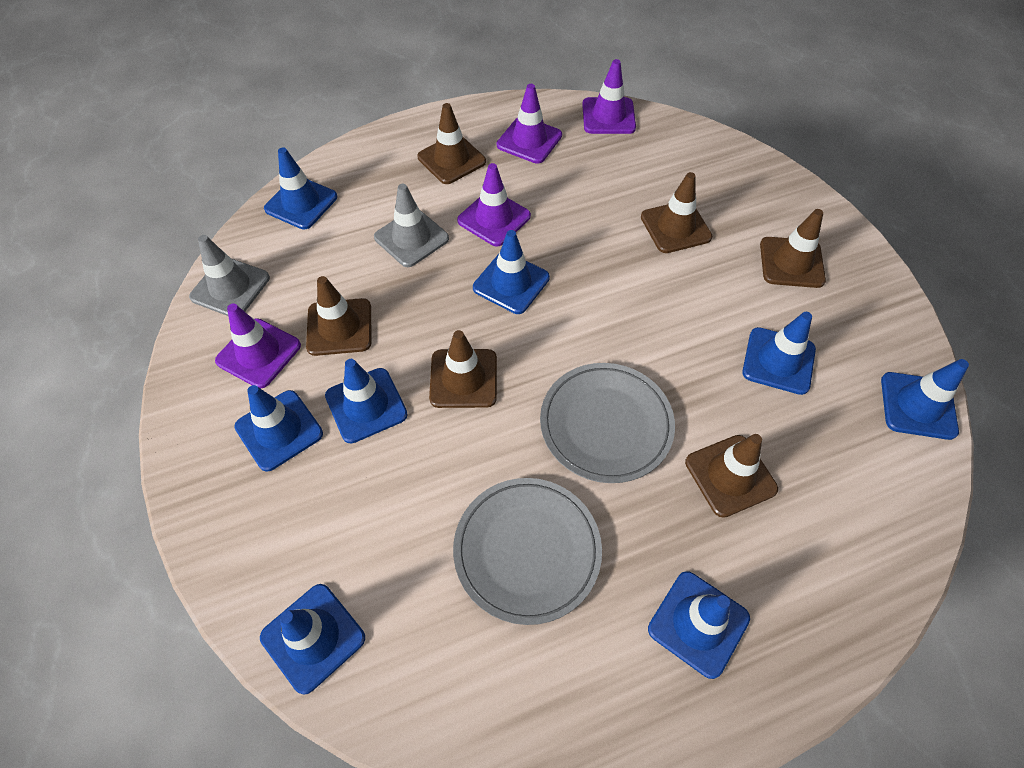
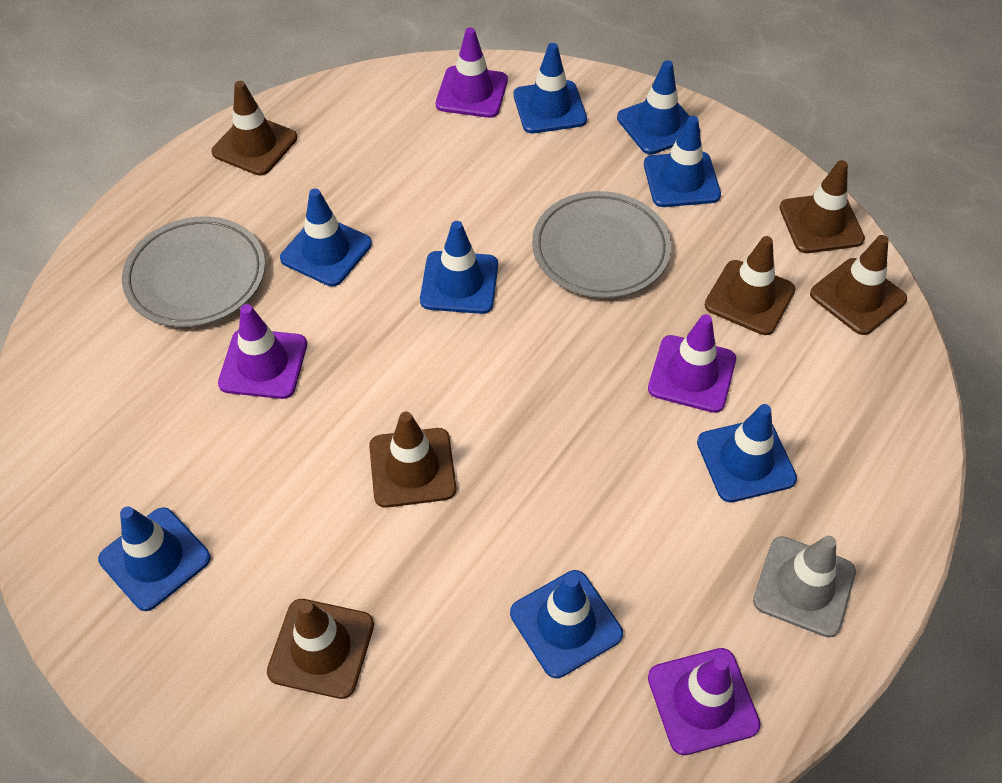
grey traffic cone: 2 -> 1

